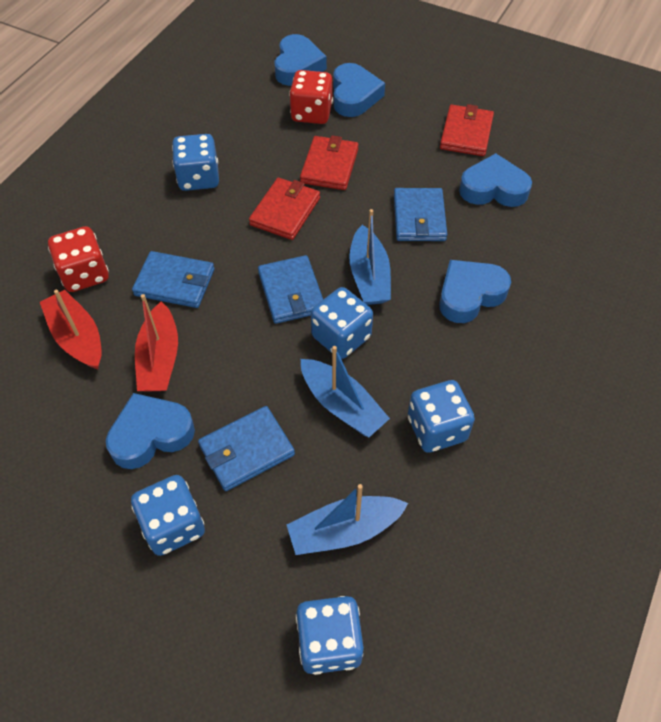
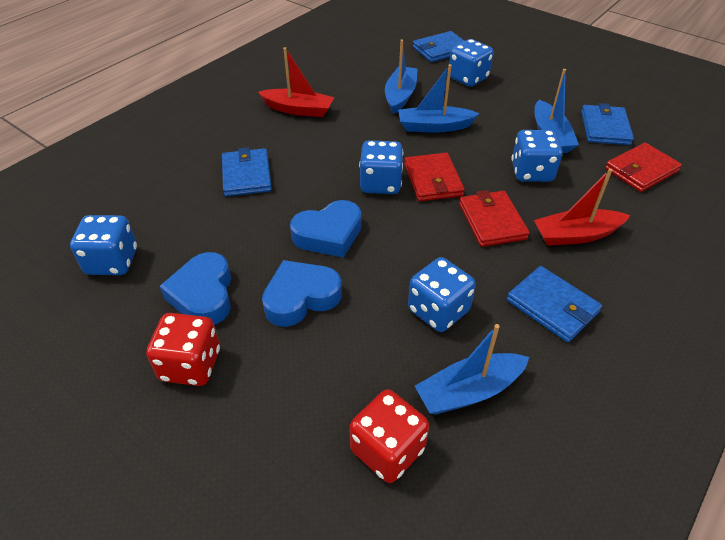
blue boat: 3 -> 4
blue heart: 5 -> 3

